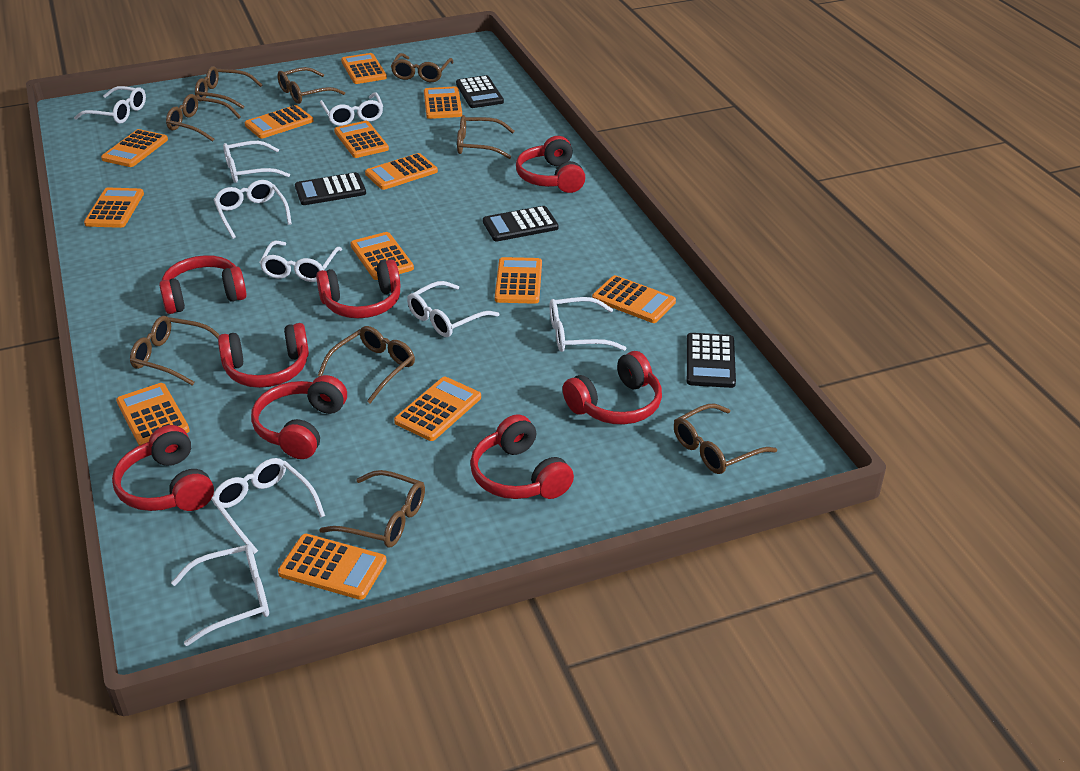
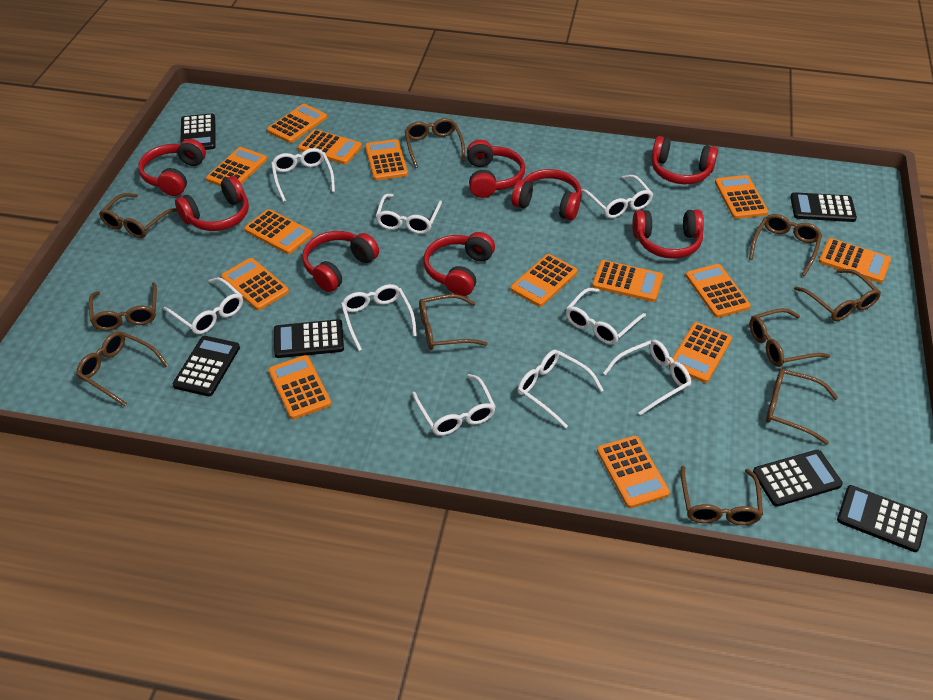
black calculator: 4 -> 6
brown glasses: 9 -> 10
orange calculator: 13 -> 14

